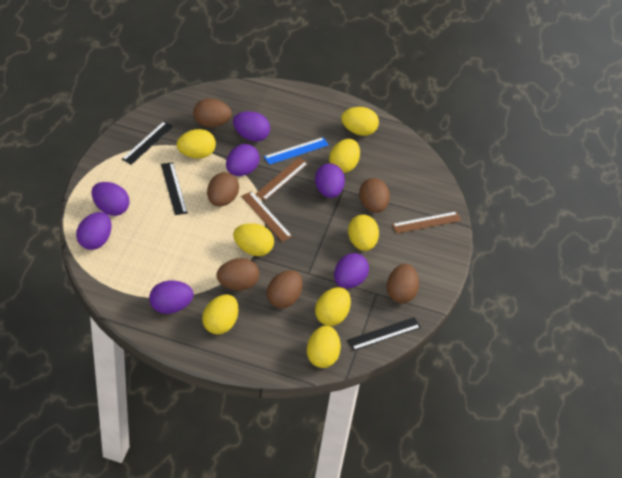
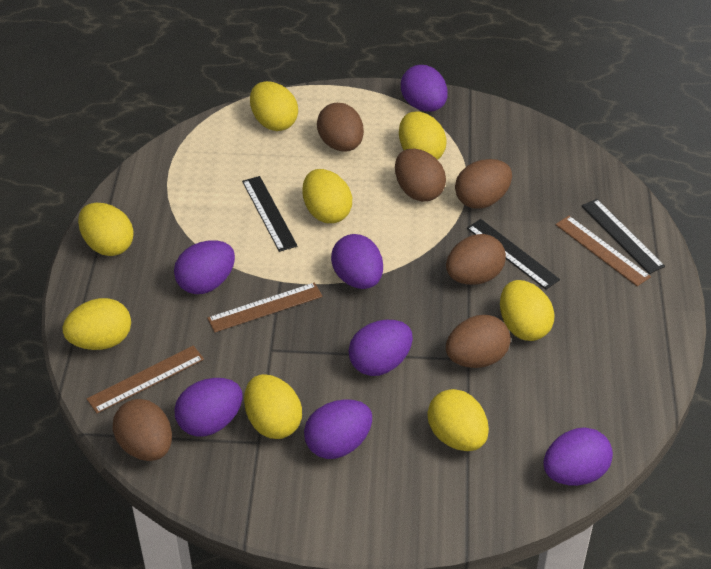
blue ruler: 1 -> 0

